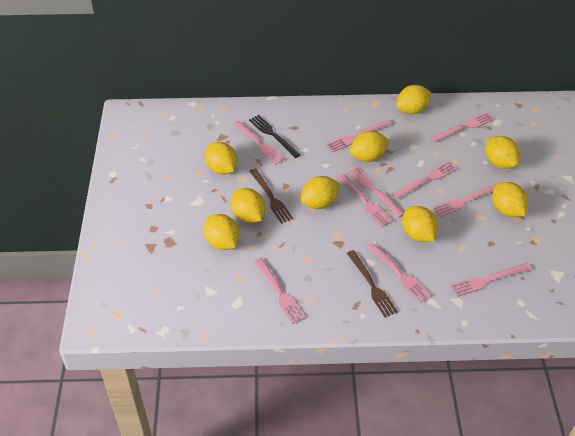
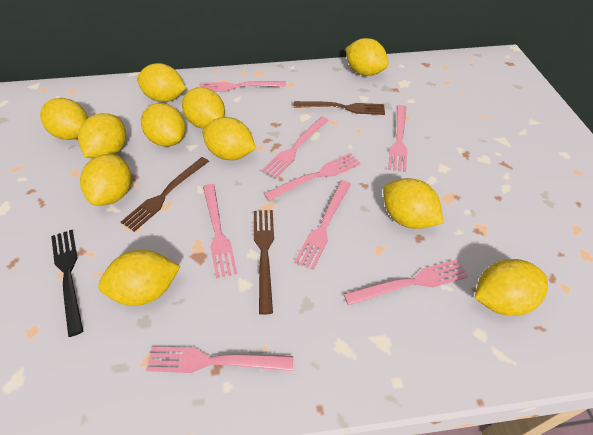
brown fork: 2 -> 3
pink fork: 10 -> 8
yellow lemon: 9 -> 11

